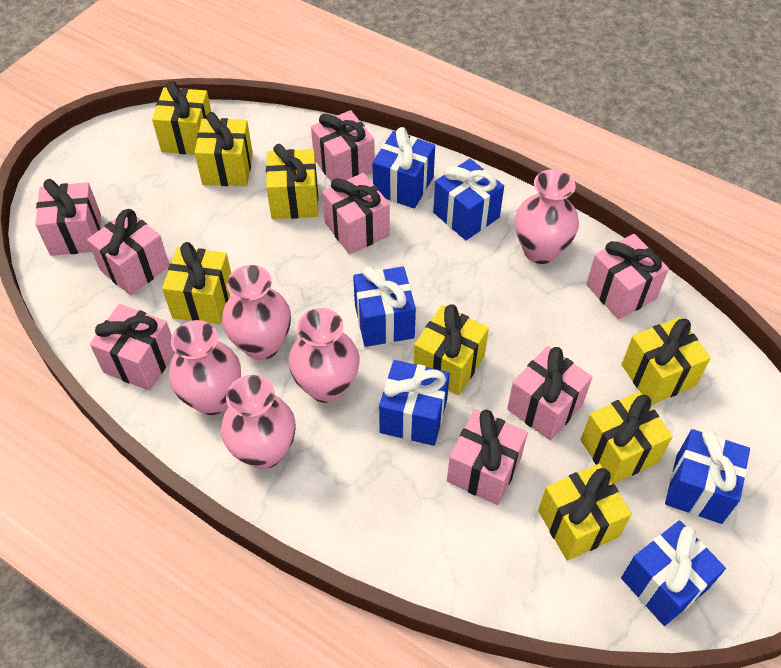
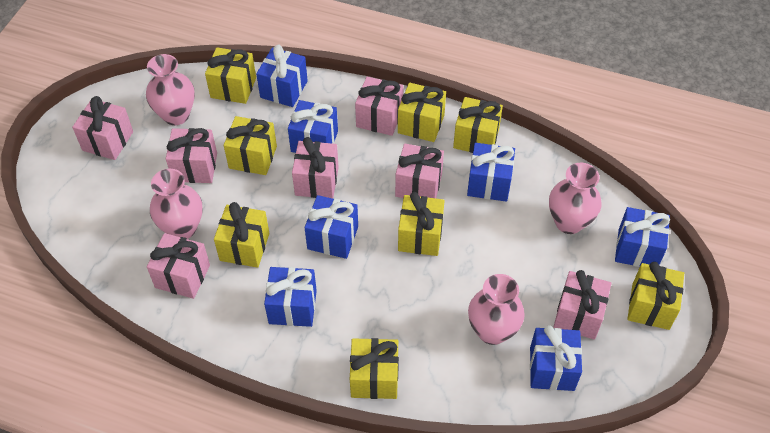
blue gift: 6 -> 7
pink gift: 8 -> 7
pink vase: 5 -> 4

